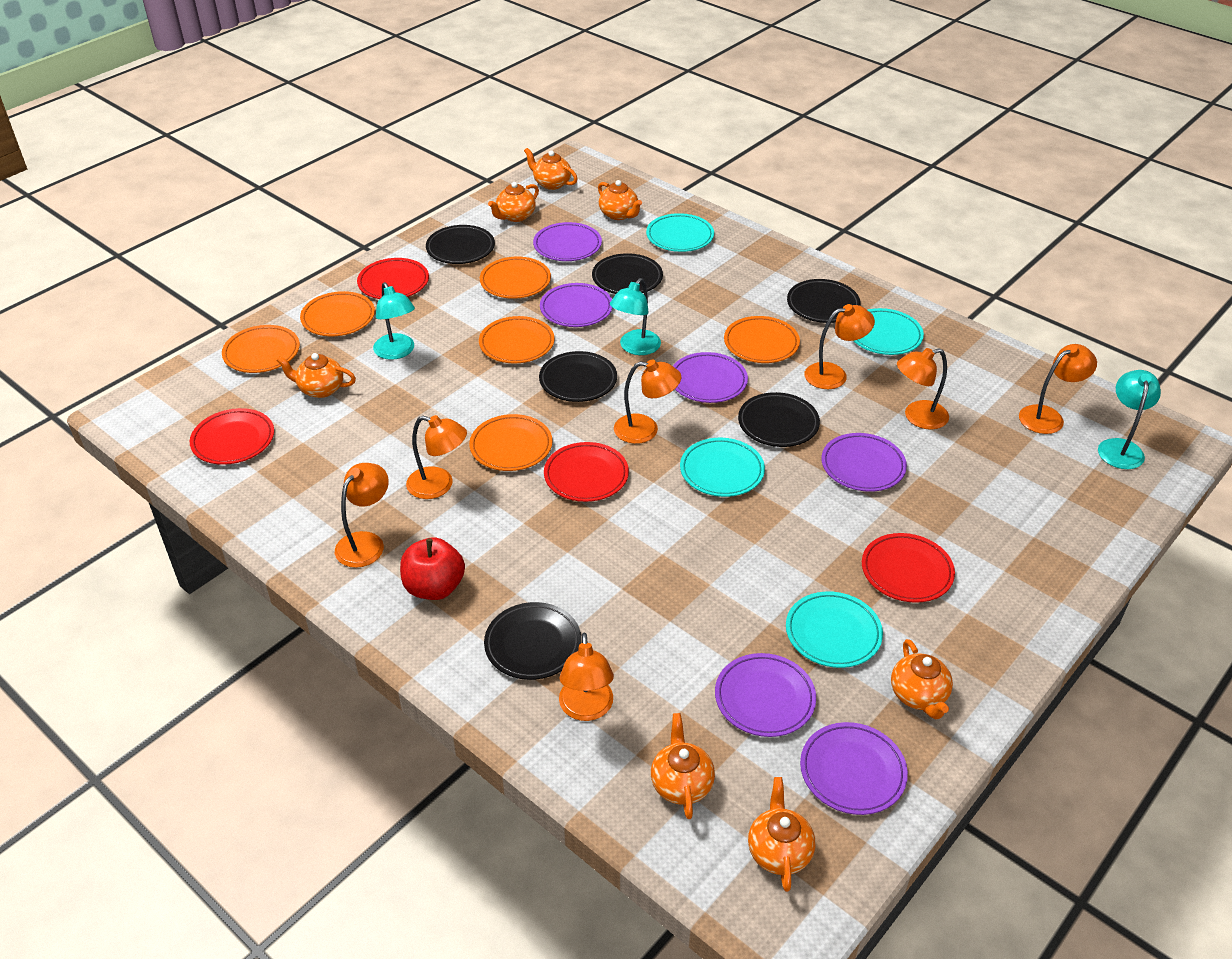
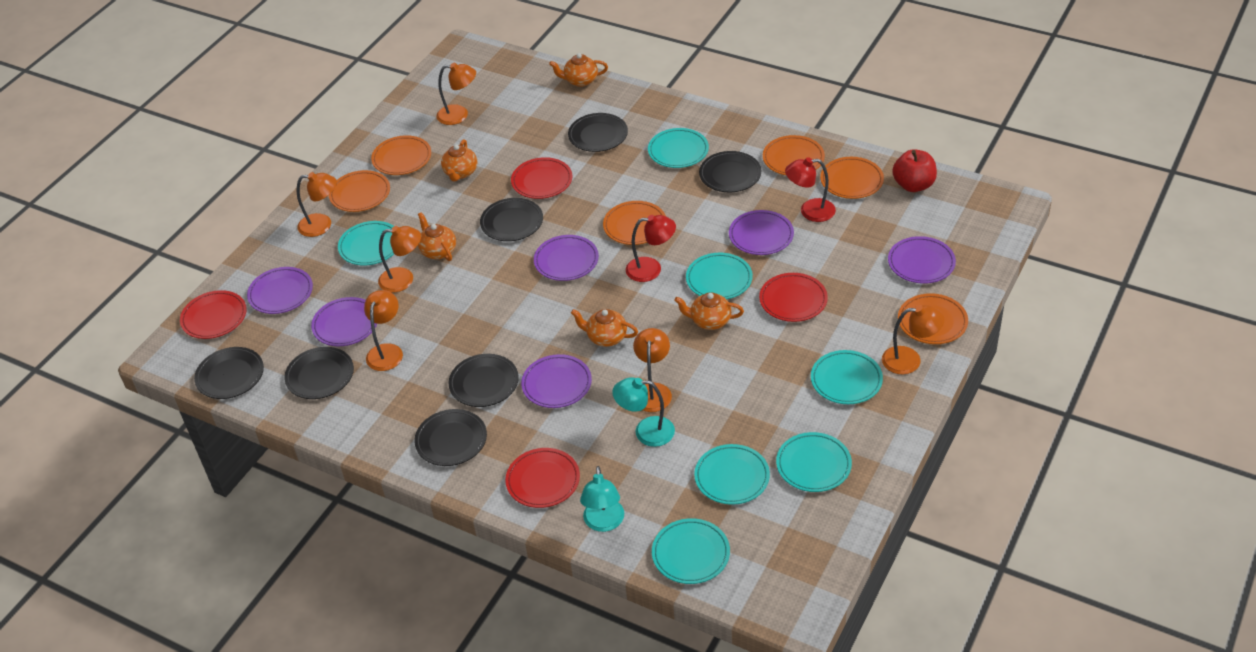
black plate: 6 -> 7
orange lamp: 7 -> 6
orange teapot: 7 -> 5
red lamp: 0 -> 2
turquoise lamp: 3 -> 2
turquoise plate: 4 -> 7

